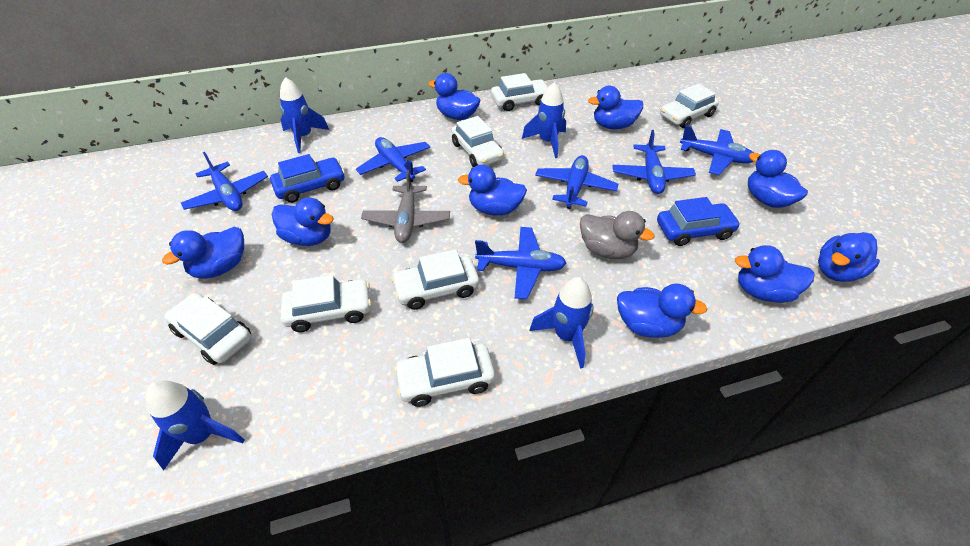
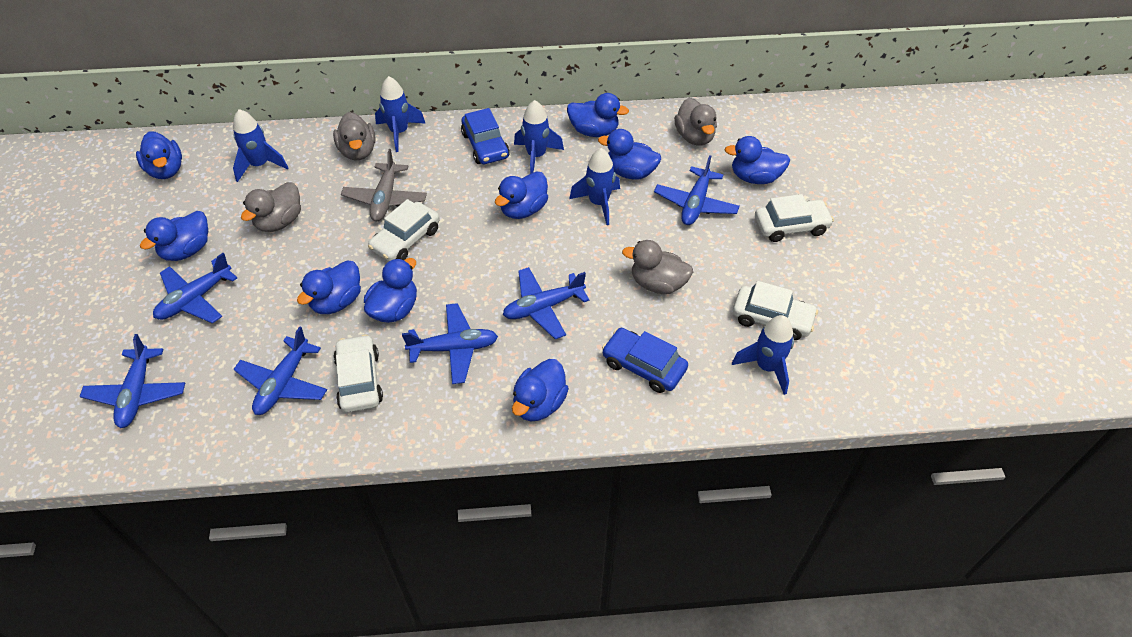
blue rocket: 4 -> 5
grey duck: 1 -> 4
white car: 7 -> 4

